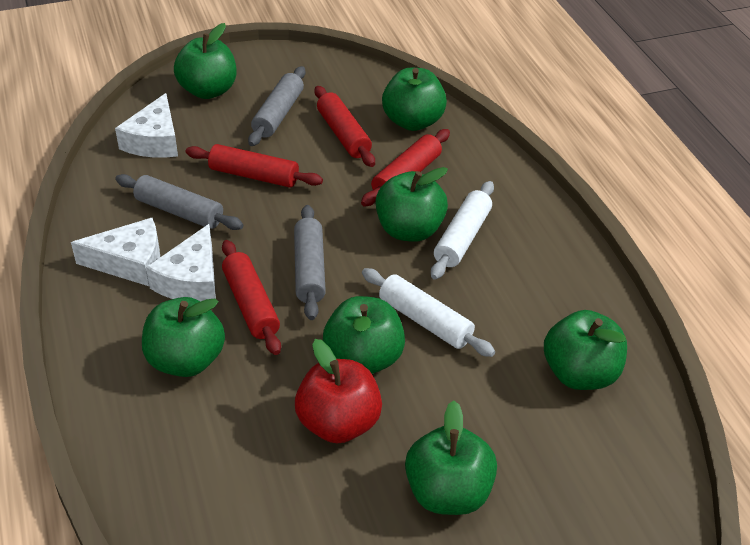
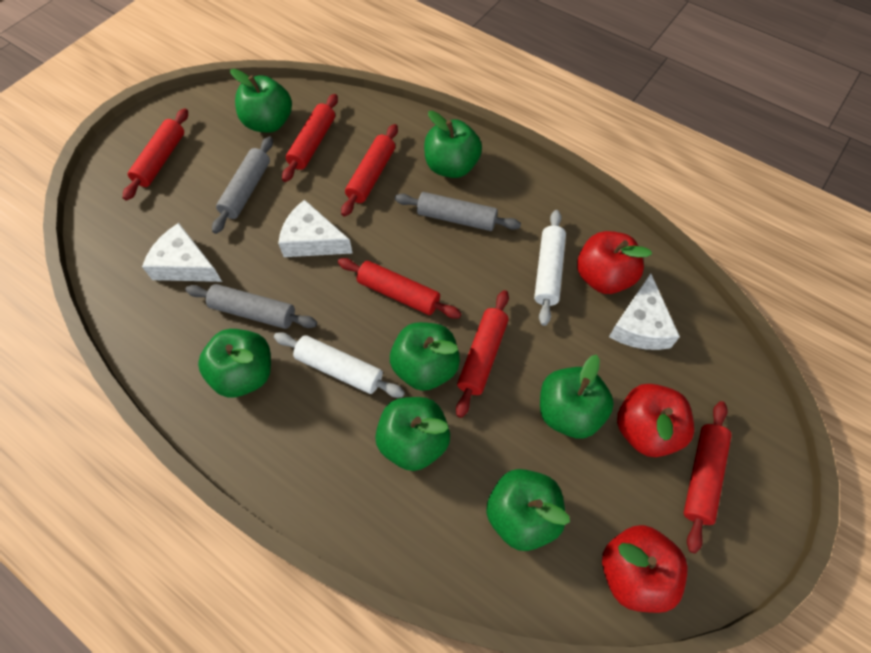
red apple: 1 -> 3
red rolling pin: 4 -> 6

